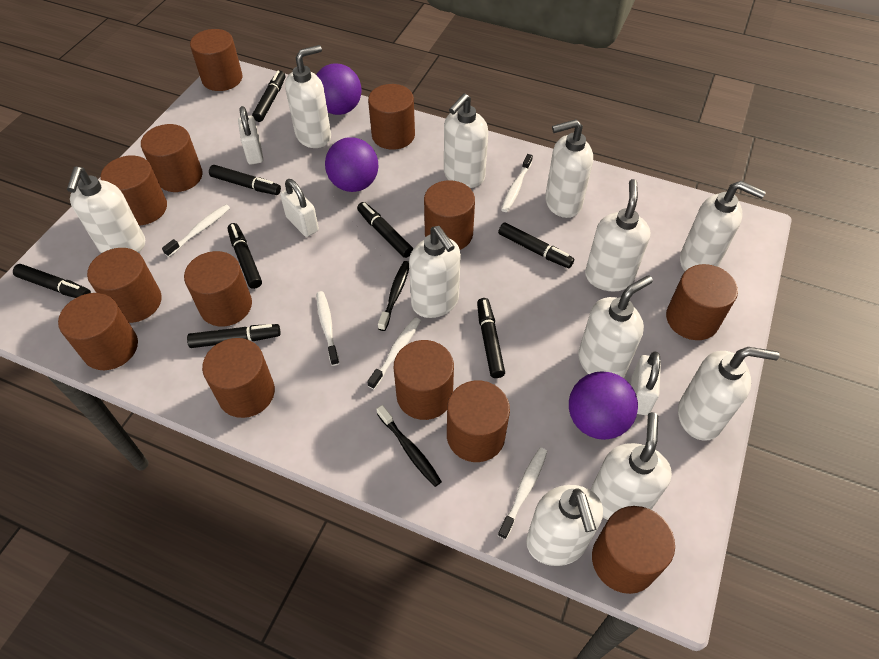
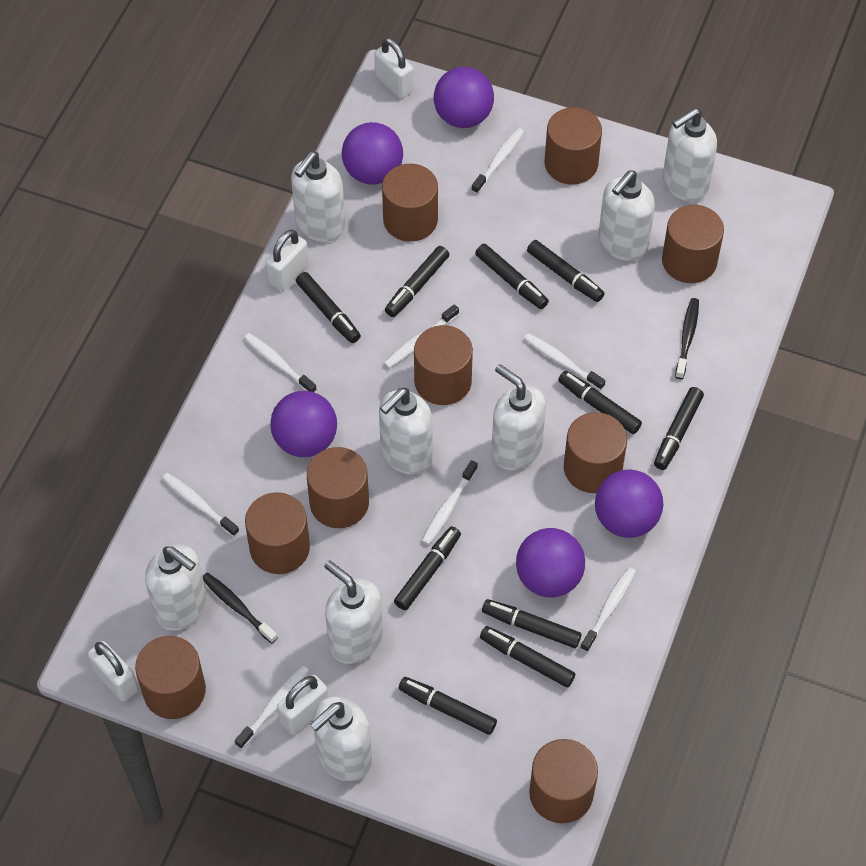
black marker: 8 -> 10
brown cylinder: 13 -> 9
purple ball: 3 -> 5
white padlock: 3 -> 4
white soap dispenser: 11 -> 8
white toothbrush: 5 -> 8

